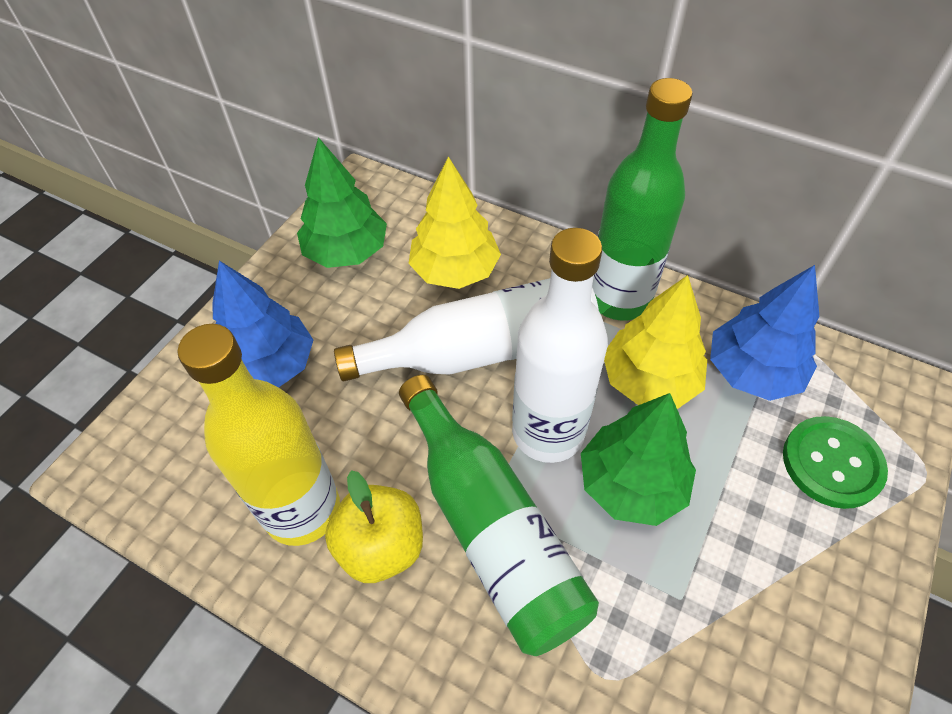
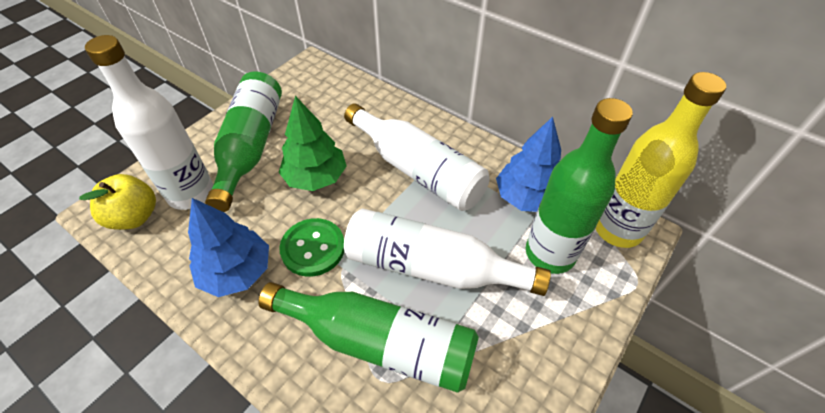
green bottle: 2 -> 3
green tree: 2 -> 1
white bottle: 2 -> 3
yellow tree: 2 -> 0

